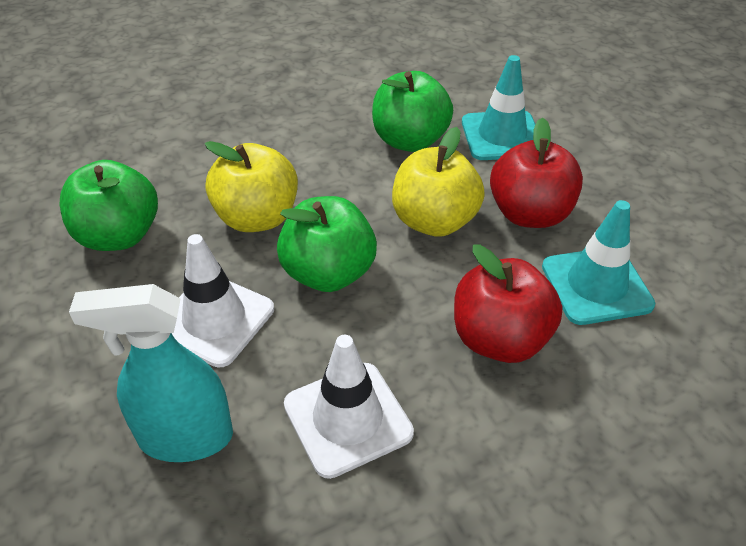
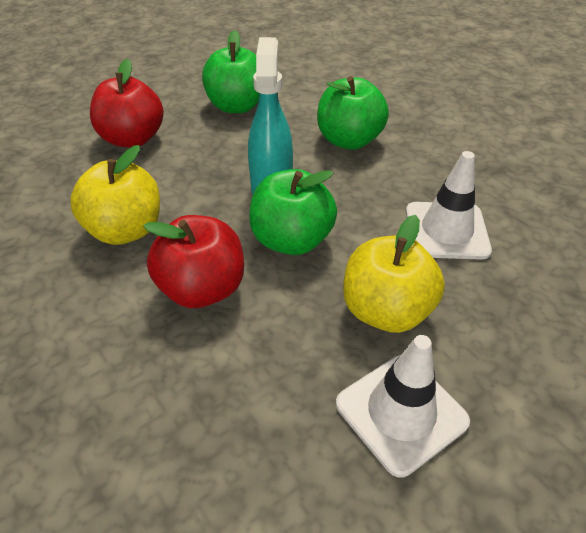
turquoise traffic cone: 2 -> 0

